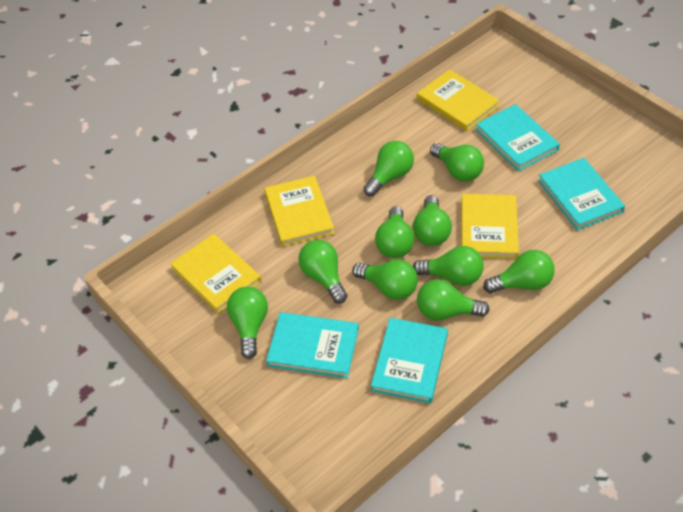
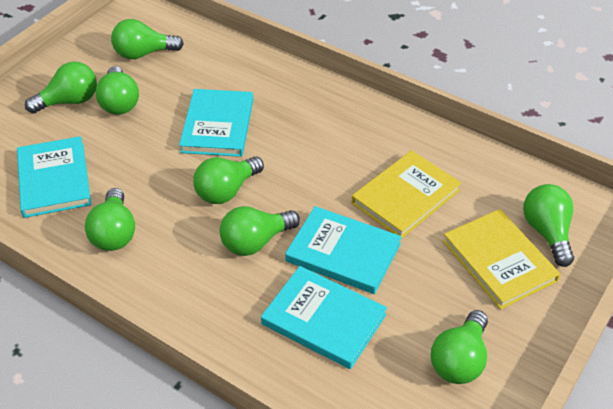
green light bulb: 10 -> 8
yellow book: 4 -> 2

